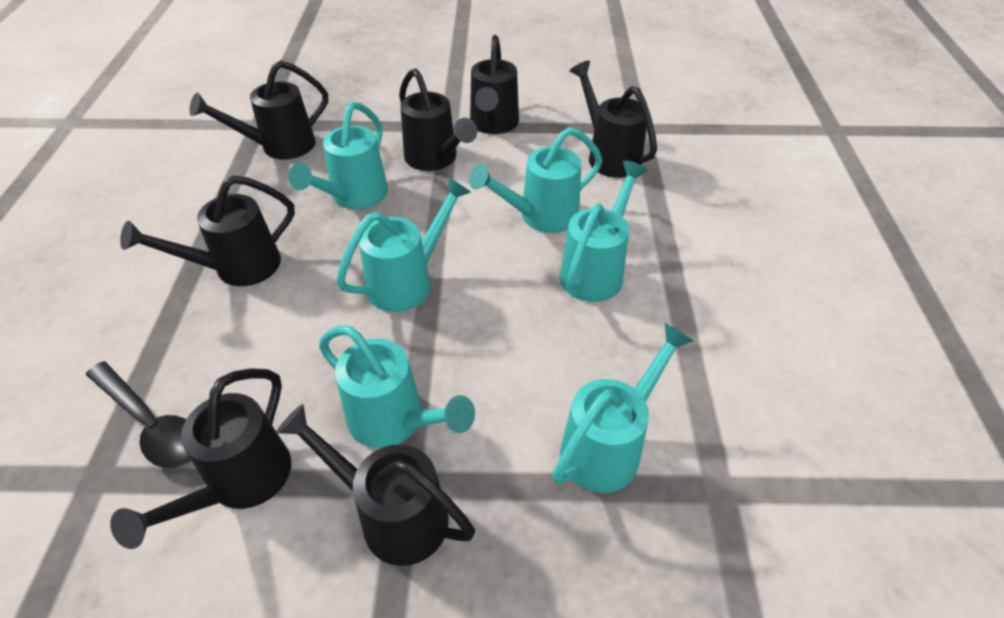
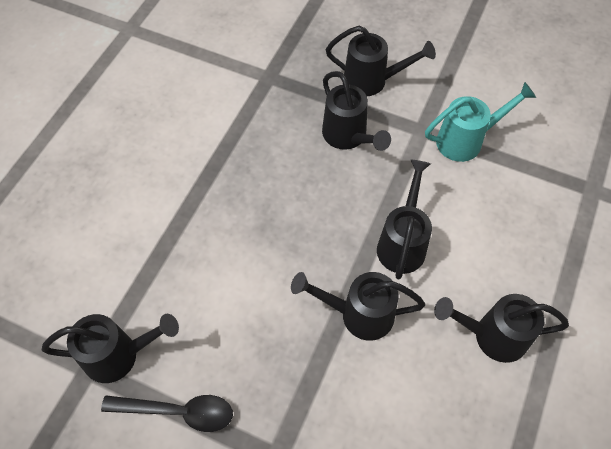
black watering can: 7 -> 6
turquoise watering can: 6 -> 1

